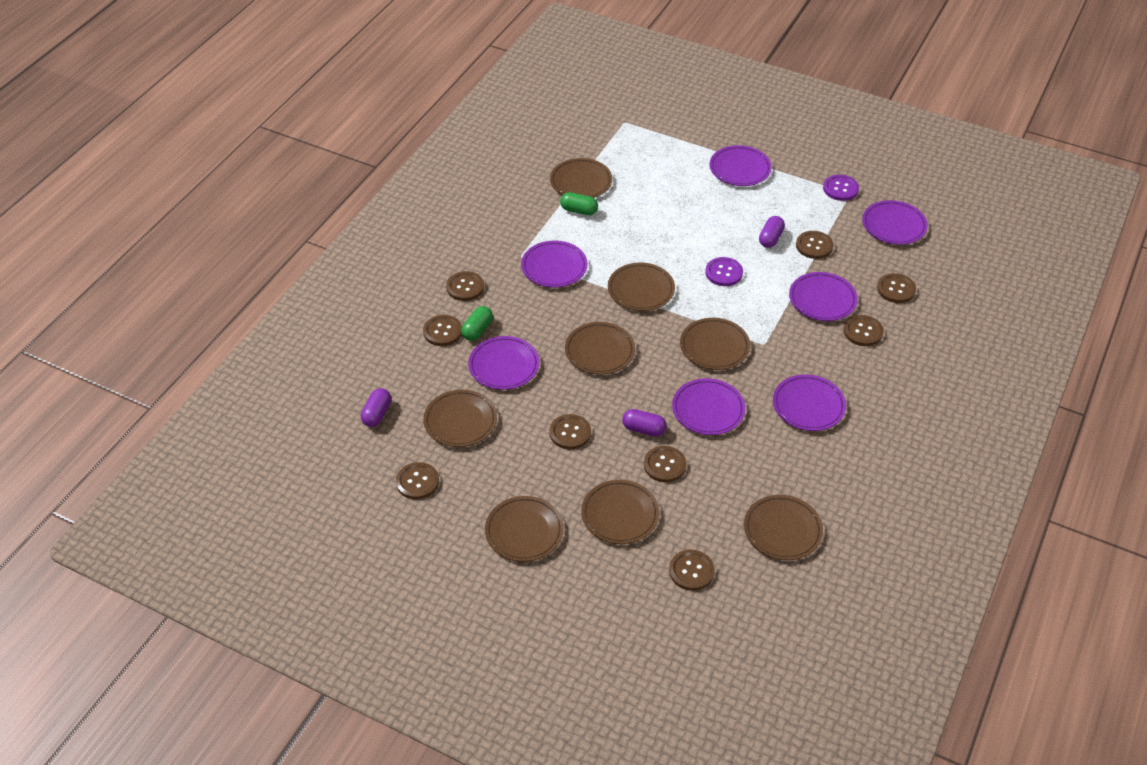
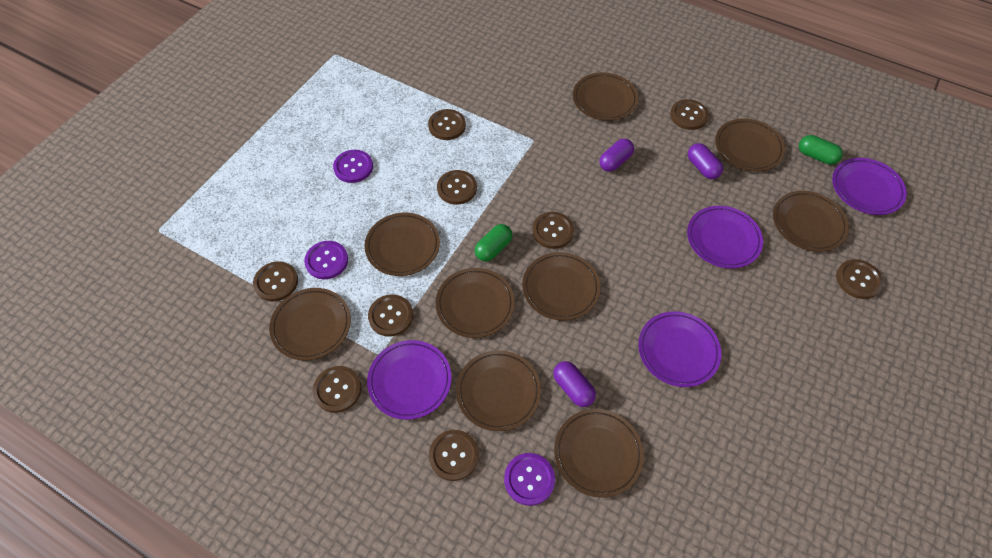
brown plate: 8 -> 9
purple button: 2 -> 3
purple plate: 7 -> 4

